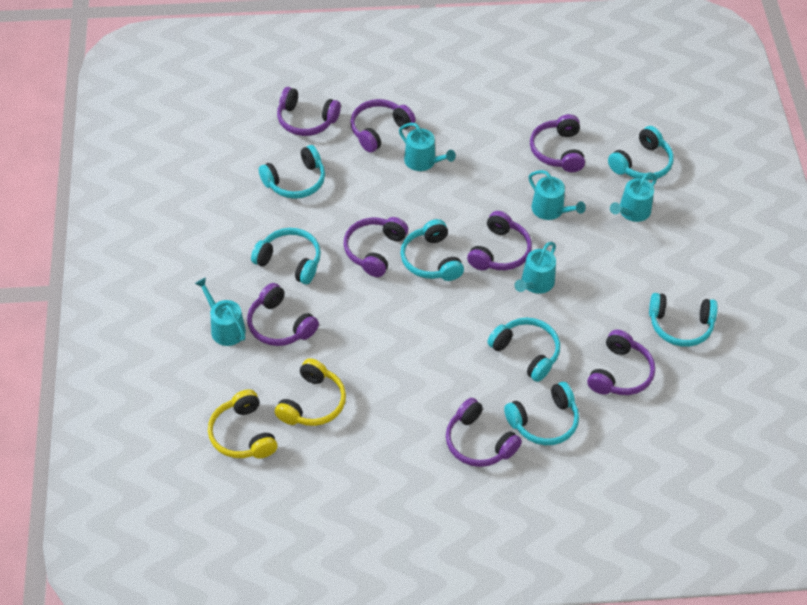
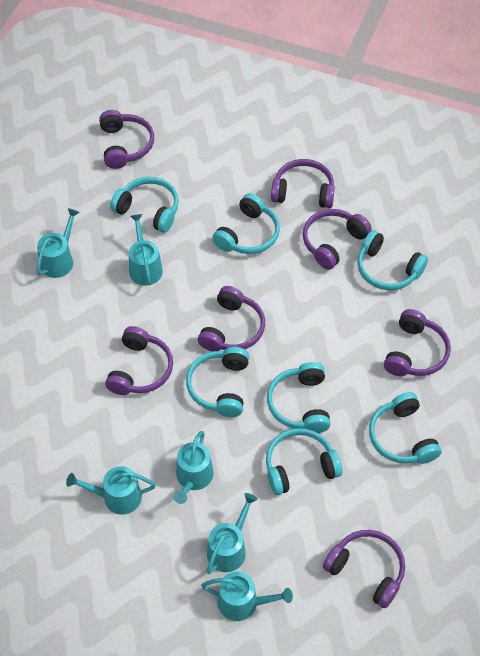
purple headphones: 8 -> 7
turquoise watering can: 5 -> 6
yellow headphones: 2 -> 0

